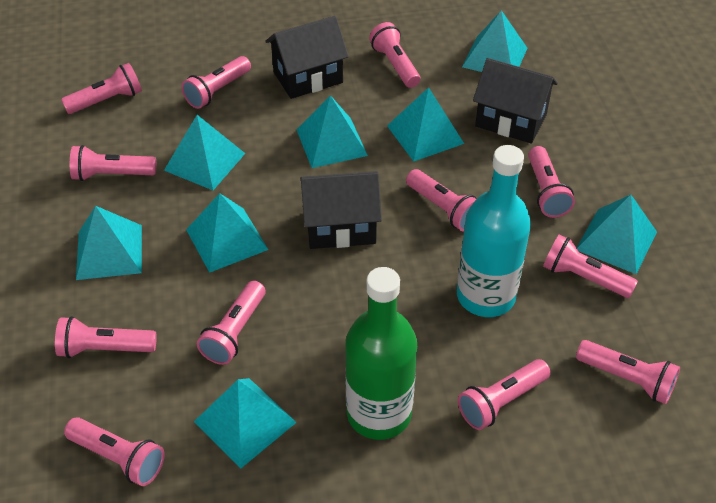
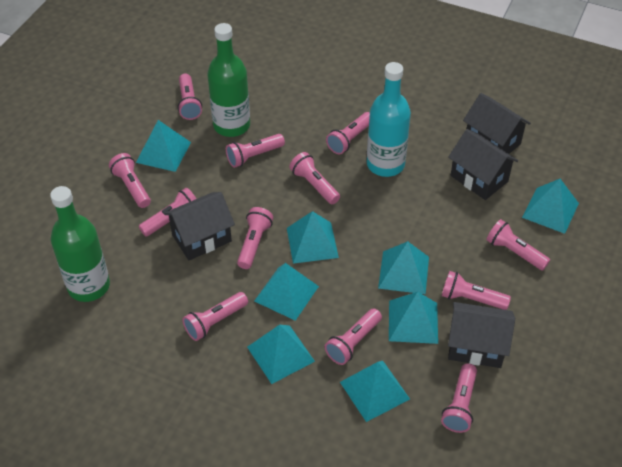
black house: 3 -> 4
green bottle: 1 -> 2

